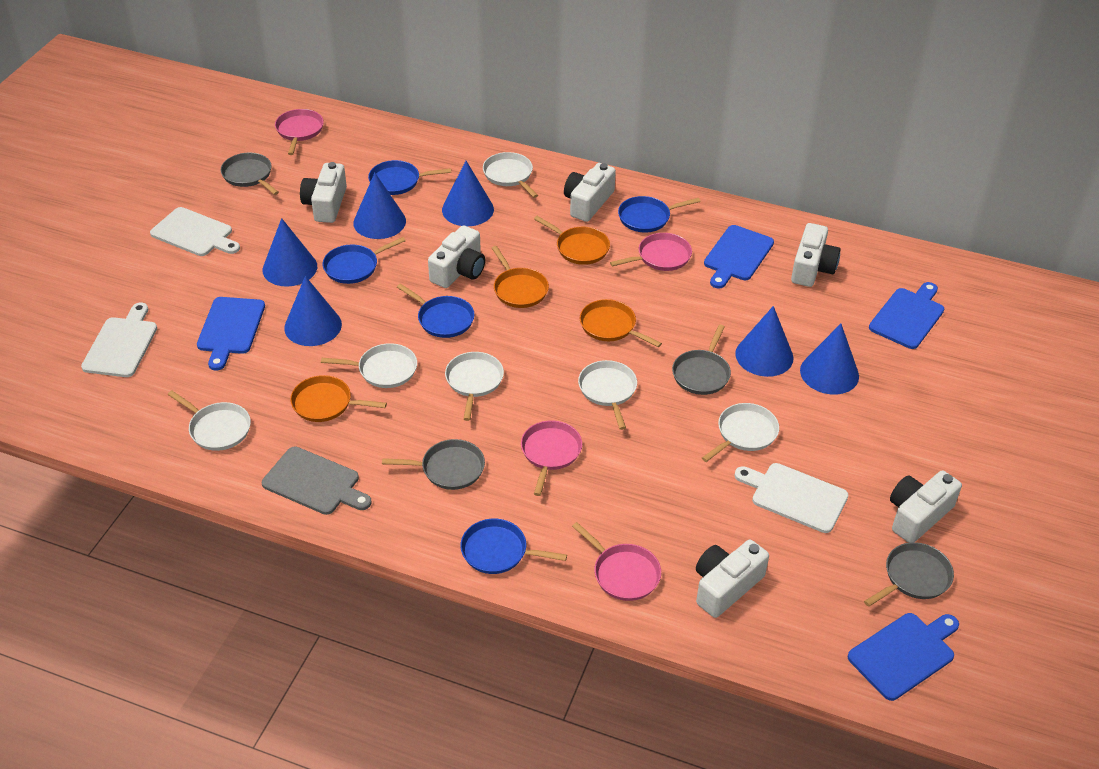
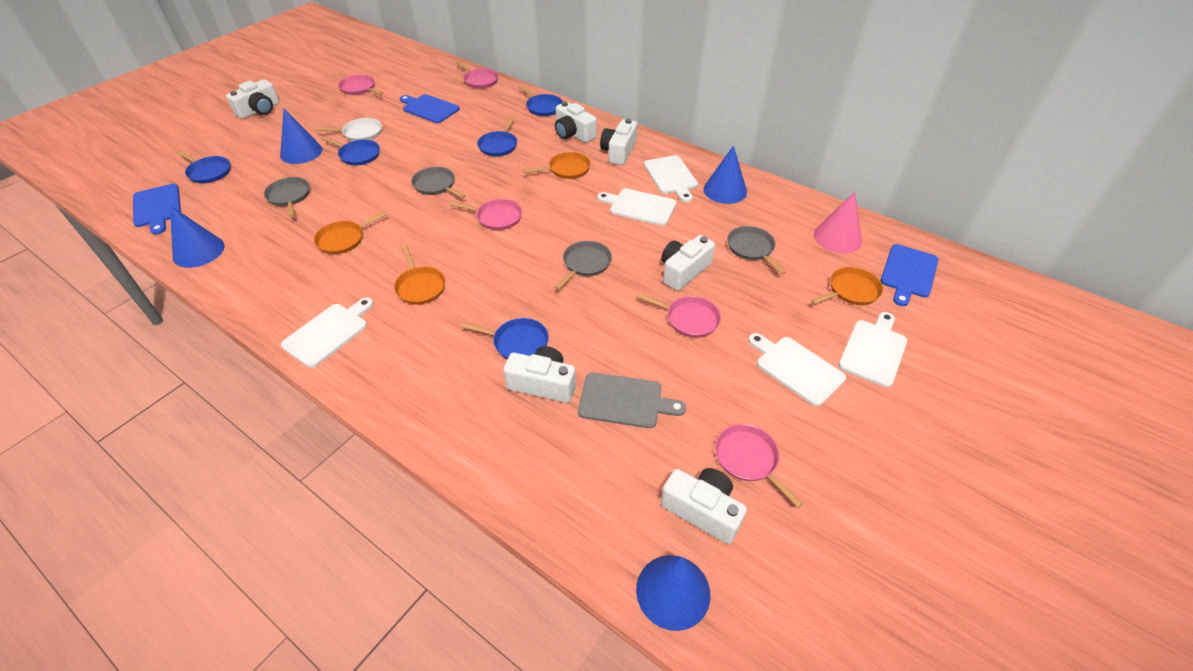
blue cone: 6 -> 4
blue cutting board: 4 -> 3
pink cone: 0 -> 1
pink pan: 4 -> 5
white cutting board: 3 -> 5
white pan: 6 -> 1

